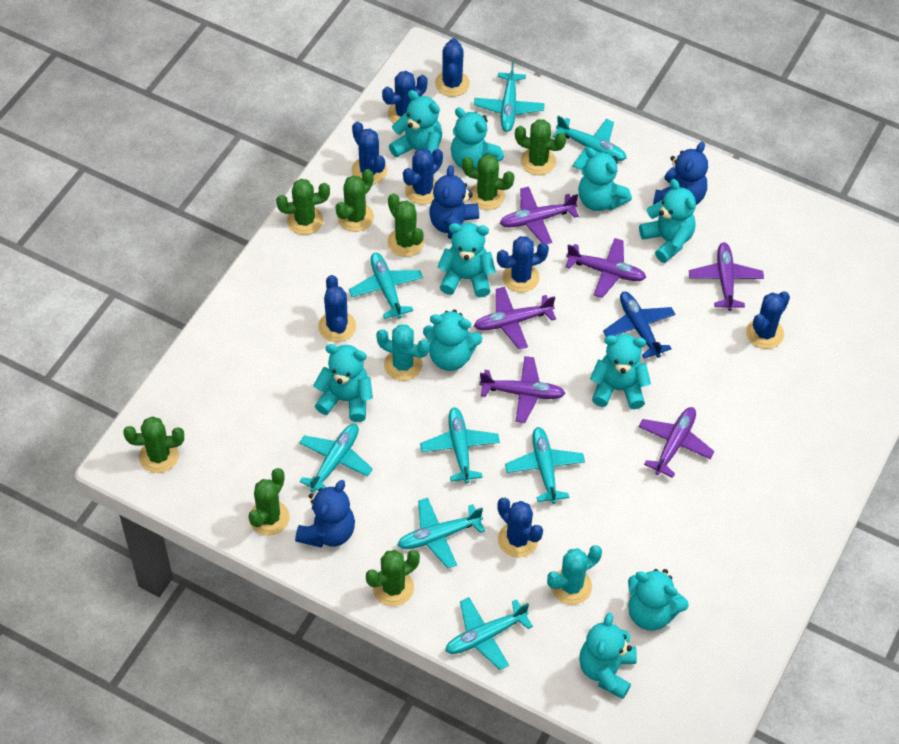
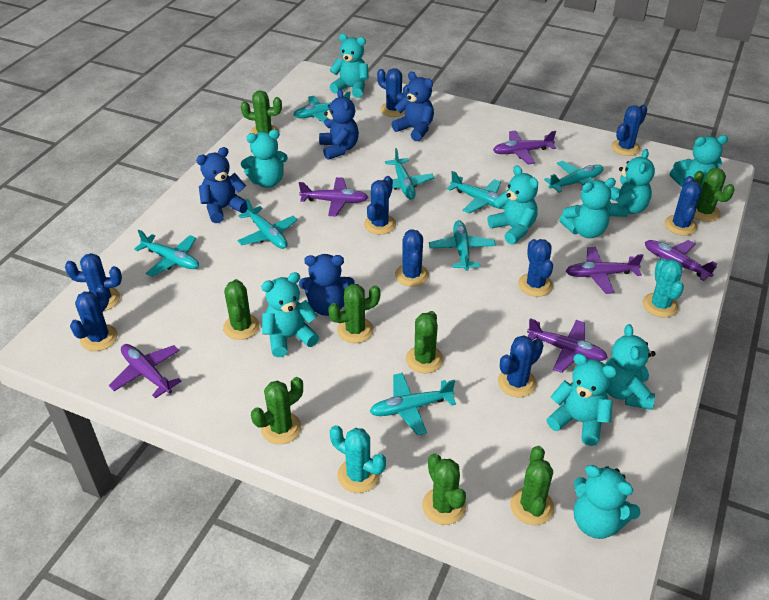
blue cactus: 8 -> 9
blue plane: 1 -> 0
blue teddy bear: 3 -> 4

